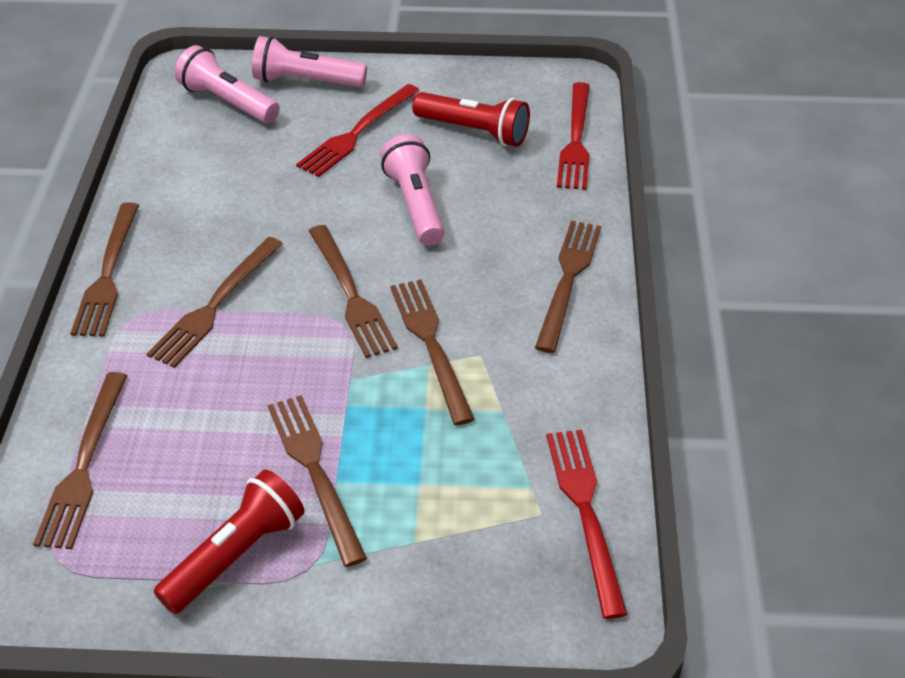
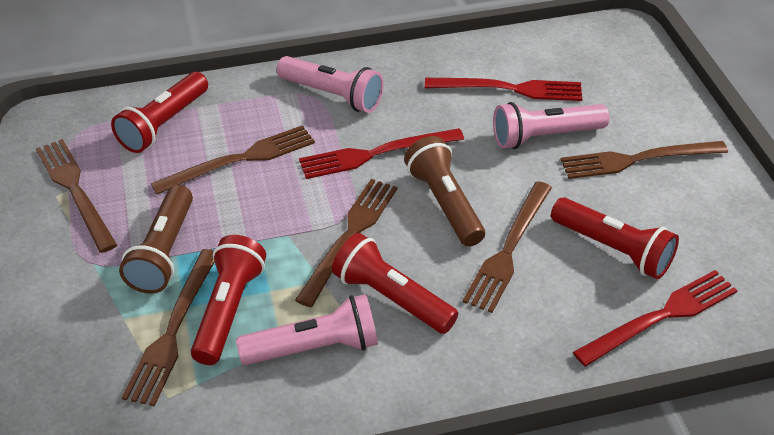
brown flashlight: 0 -> 2
brown fork: 7 -> 6
red flashlight: 2 -> 4

